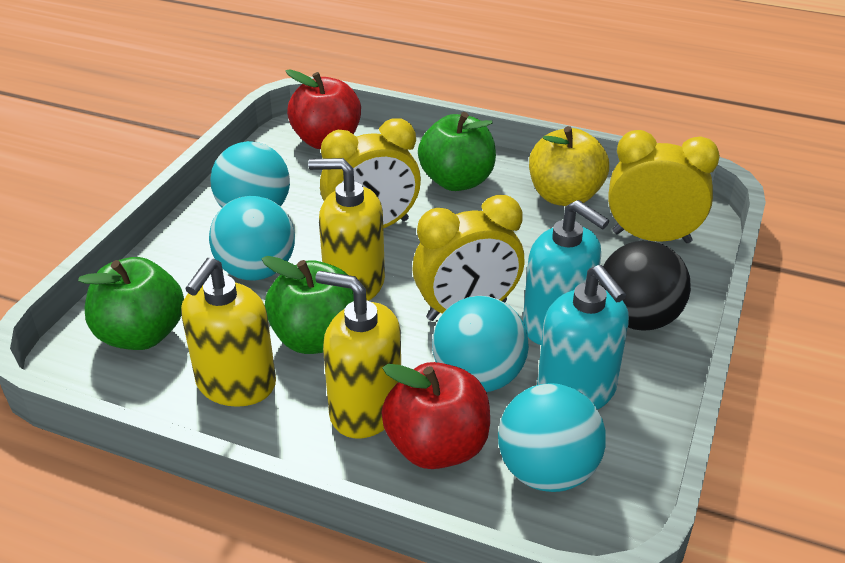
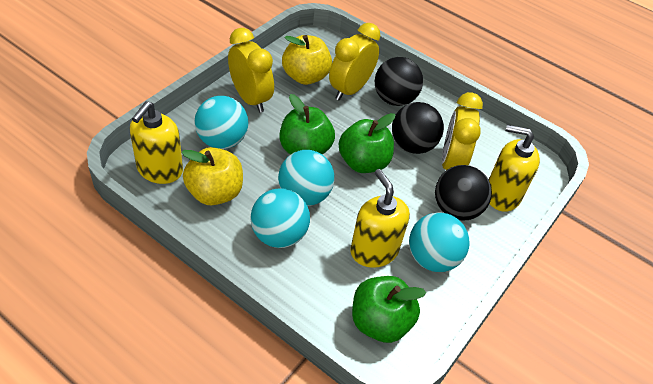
black ball: 1 -> 3
red apple: 2 -> 0
turquoise soap dispenser: 2 -> 0
yellow apple: 1 -> 2

